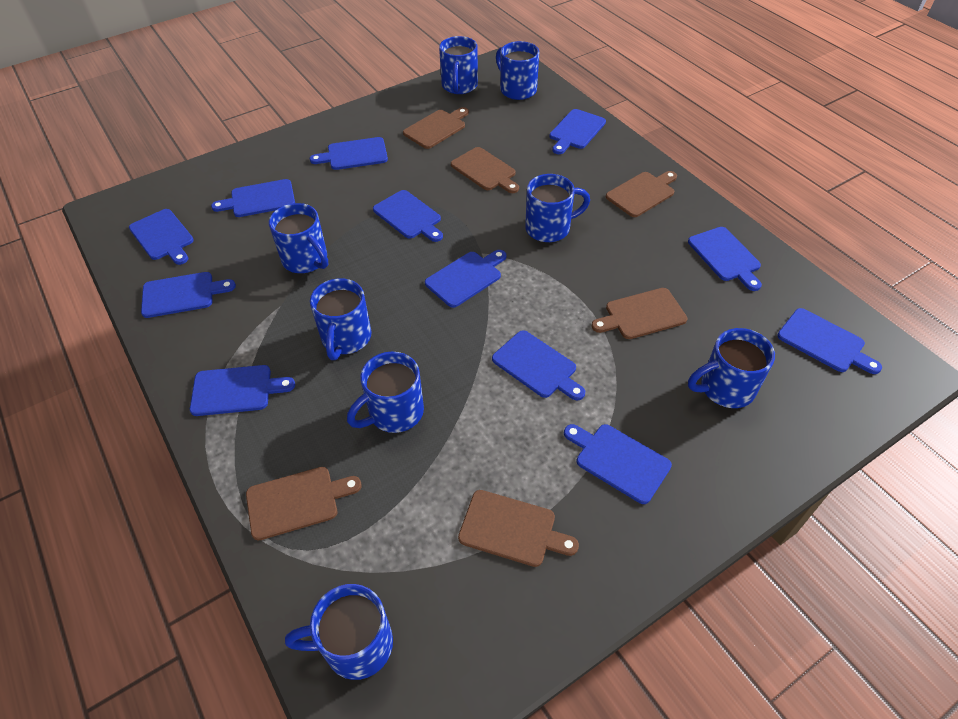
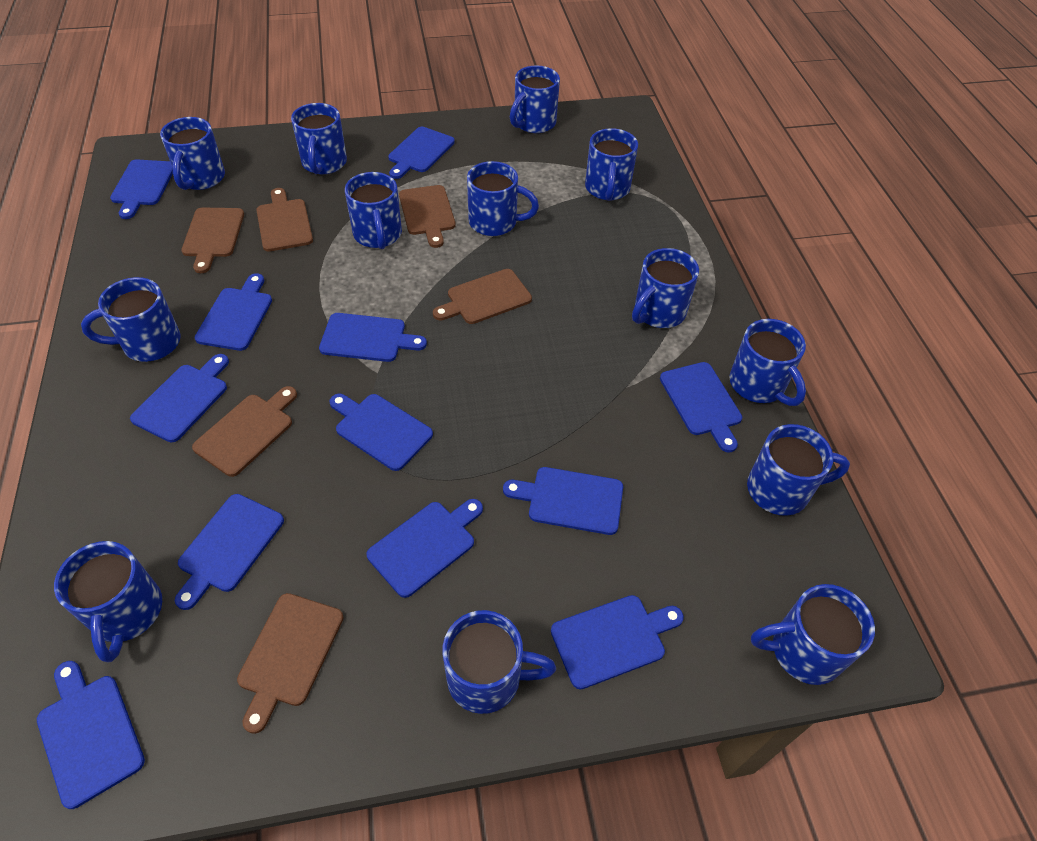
blue mug: 8 -> 13

